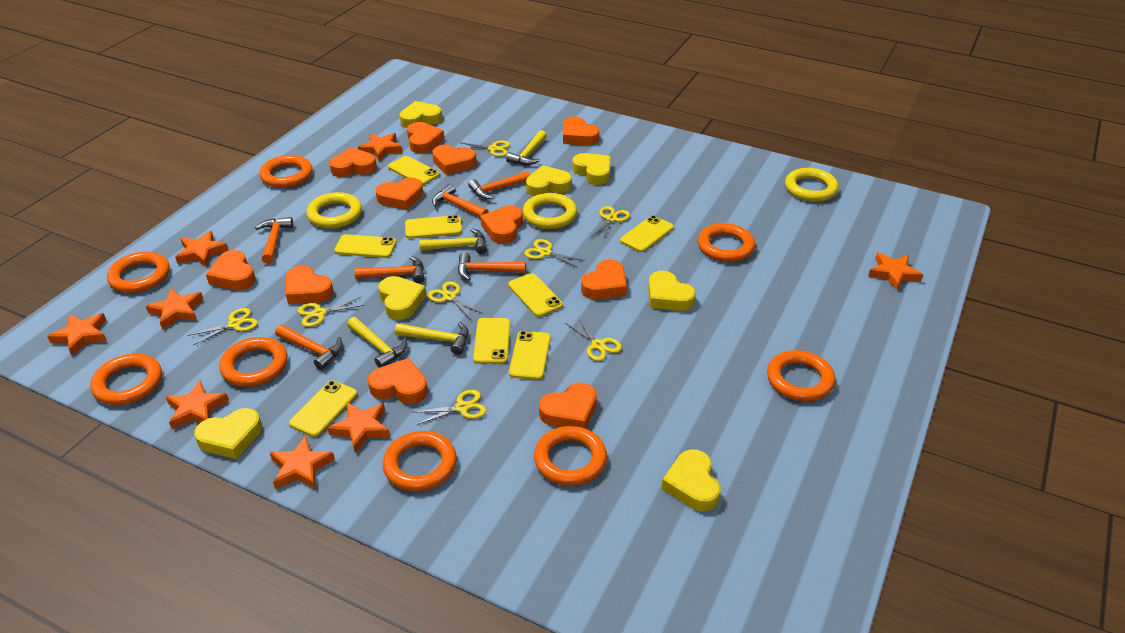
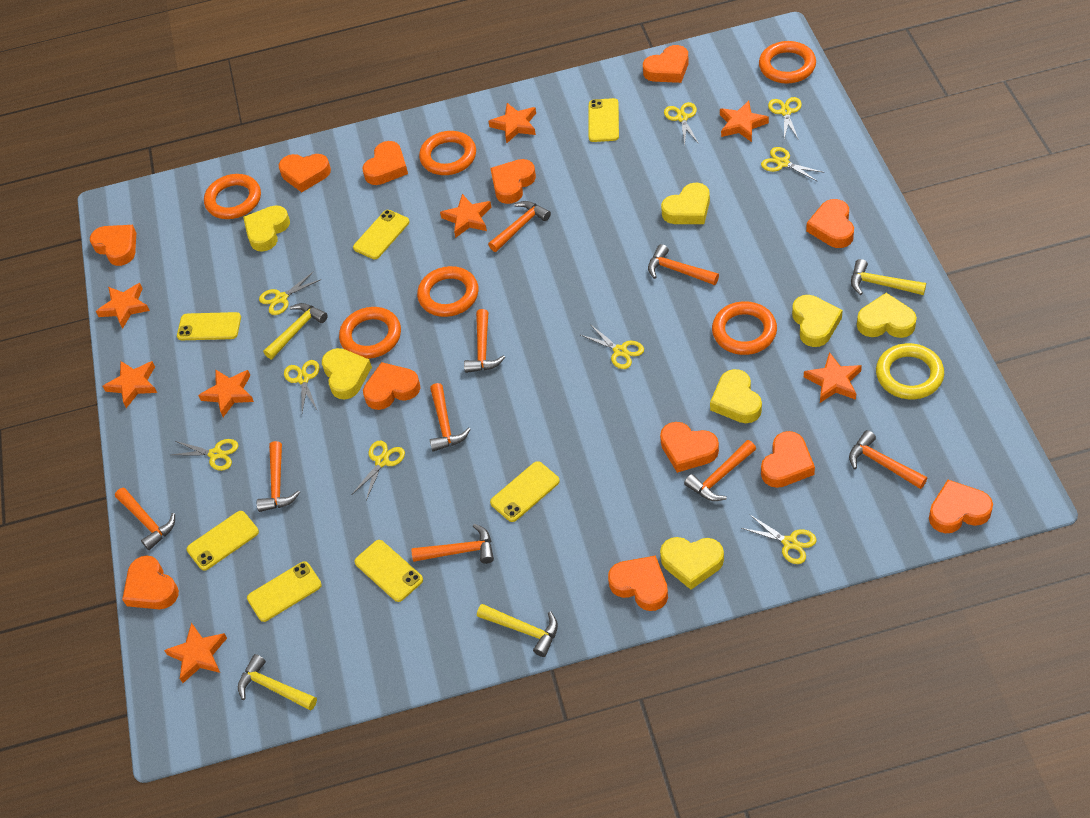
orange hammer: 6 -> 9
orange heart: 11 -> 12
orange ring: 8 -> 6
yellow phone: 8 -> 7
yellow ring: 3 -> 1
yellow scissors: 8 -> 9

